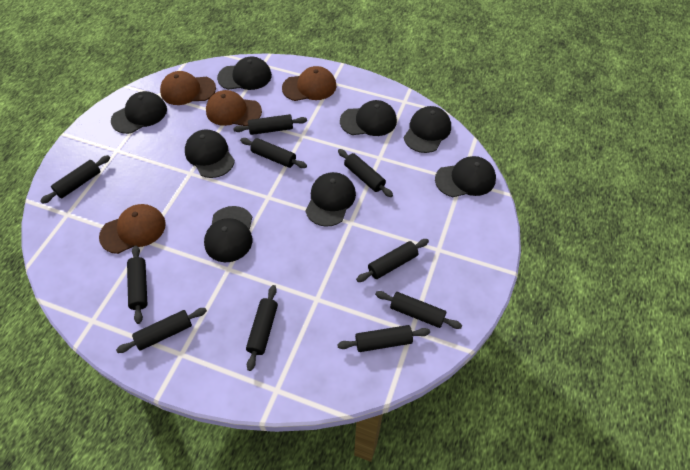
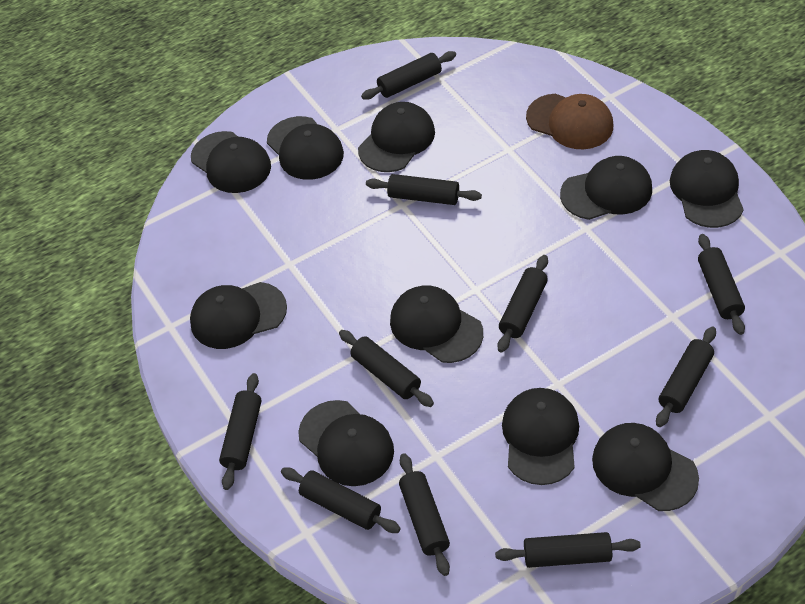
black cap: 8 -> 10
brown cap: 4 -> 1

